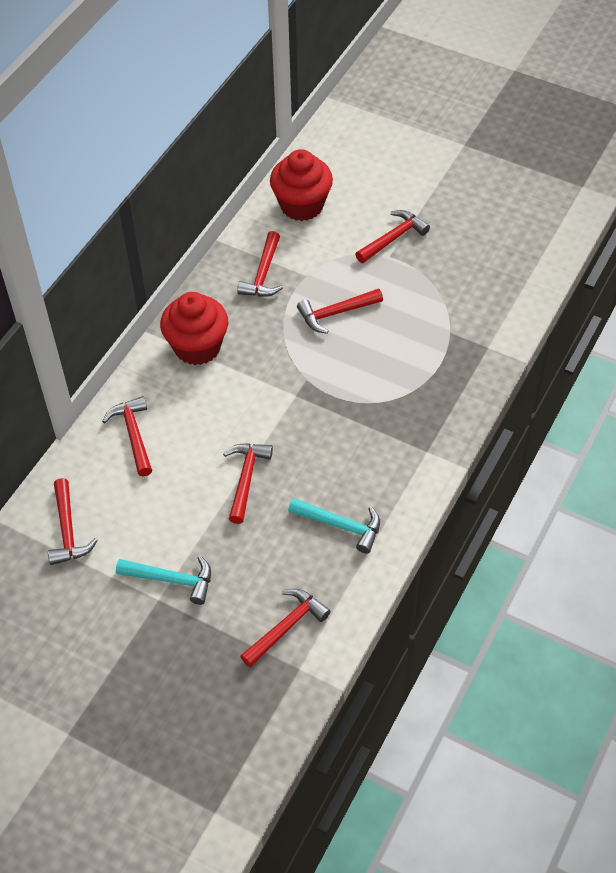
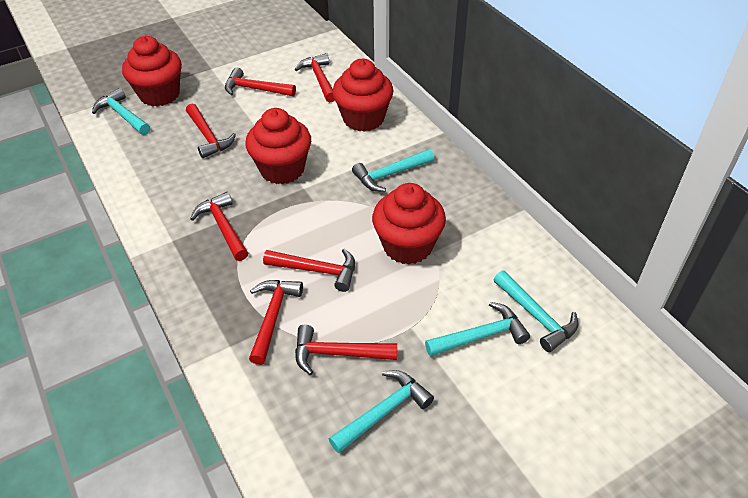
red cupcake: 2 -> 4
turquoise hammer: 2 -> 5

